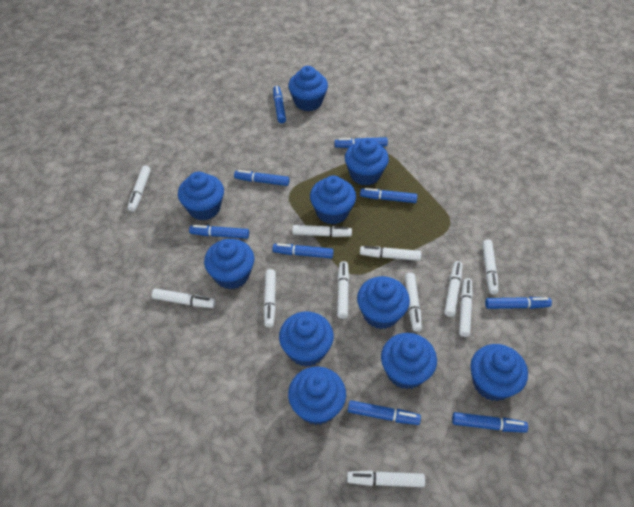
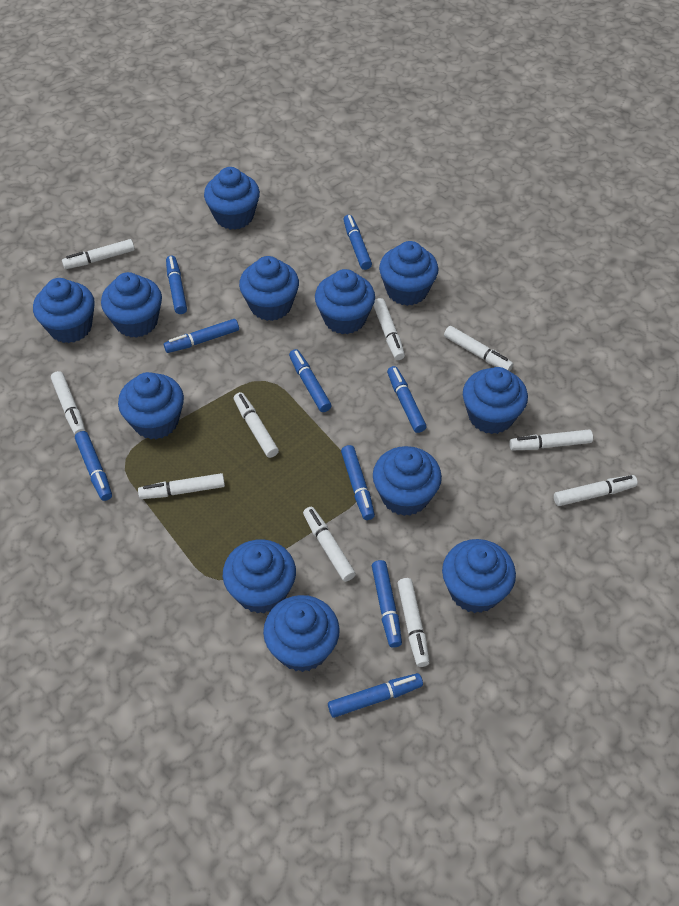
blue cupcake: 10 -> 12
white marker: 11 -> 10

